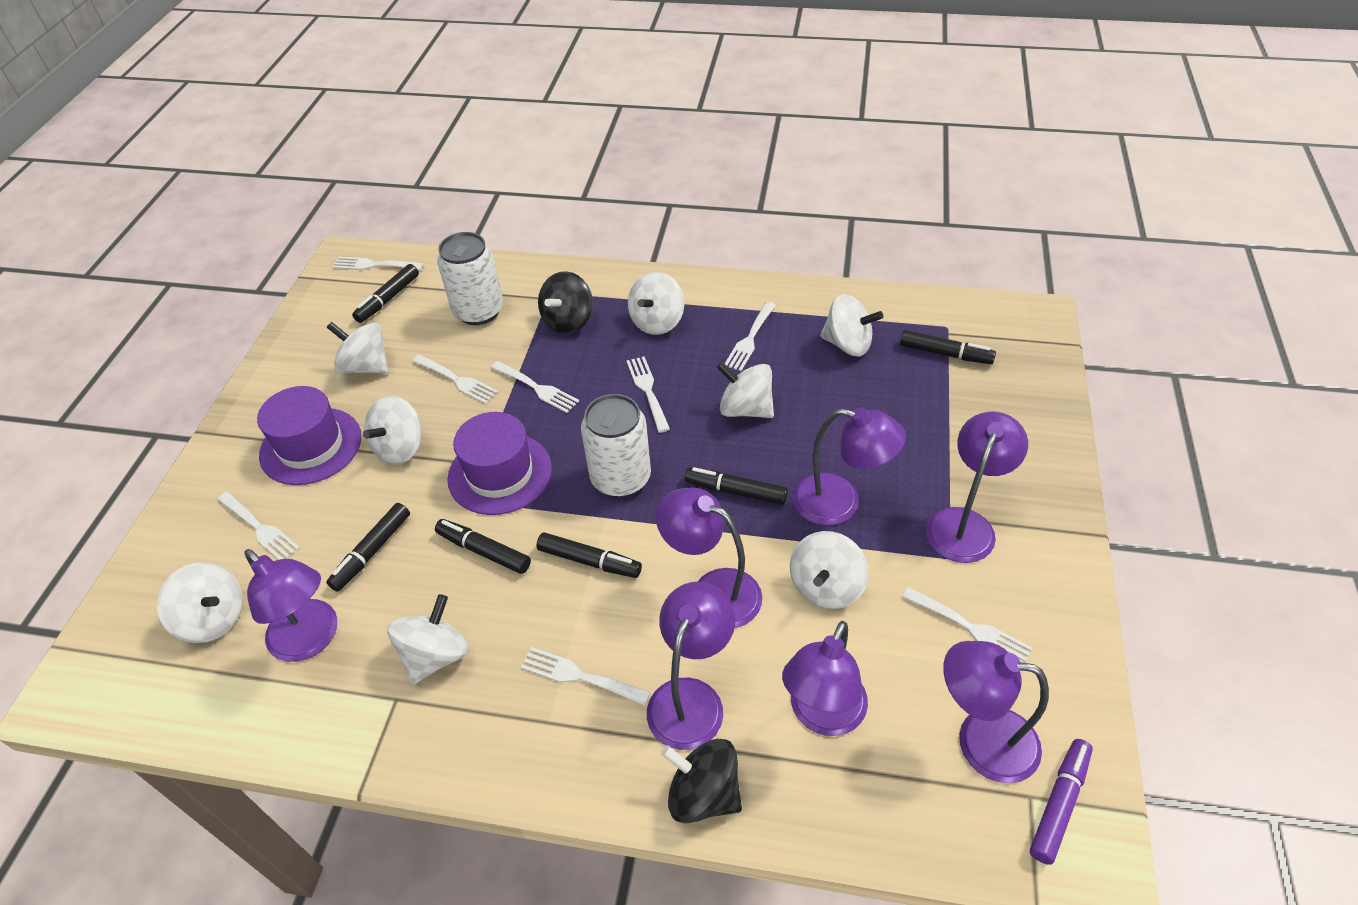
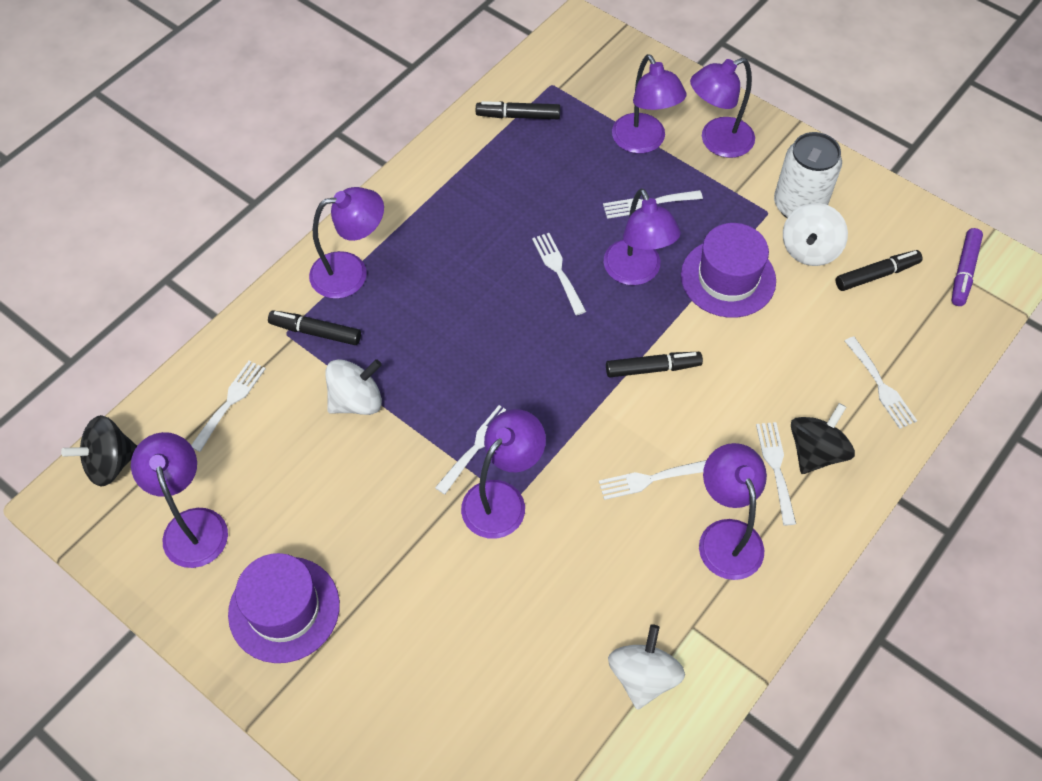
black marker: 6 -> 4
white can: 2 -> 1
white fork: 8 -> 7
white spinning top: 8 -> 3

